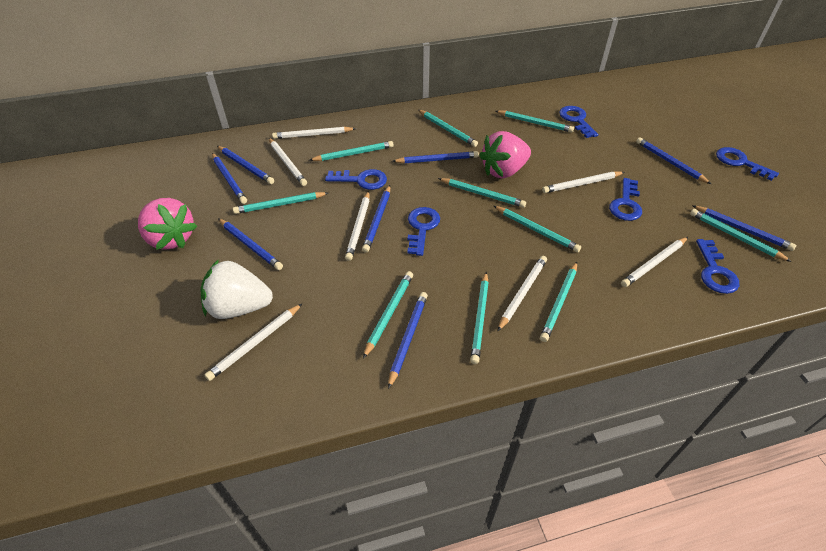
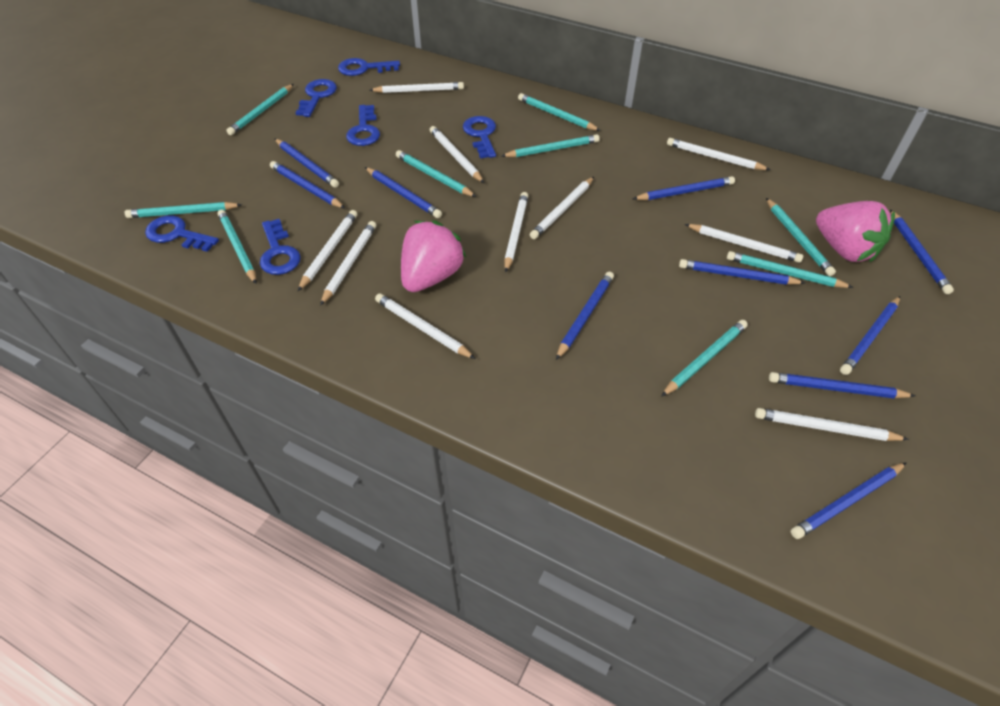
blue pencil: 8 -> 10
turquoise pencil: 10 -> 9
white pencil: 7 -> 10
white strawberry: 1 -> 0

